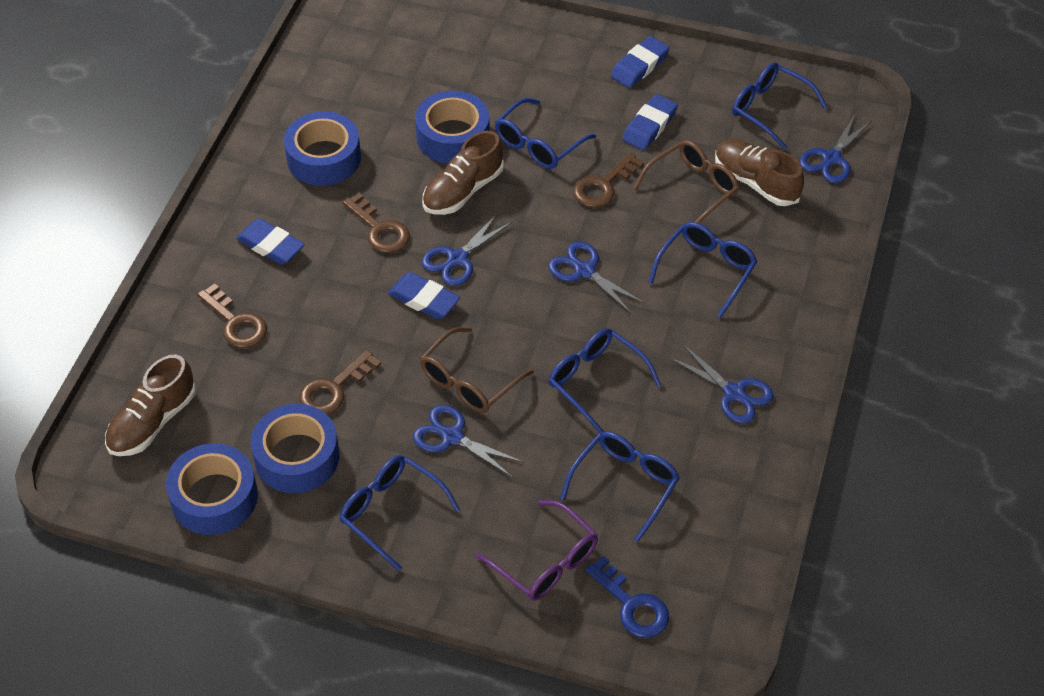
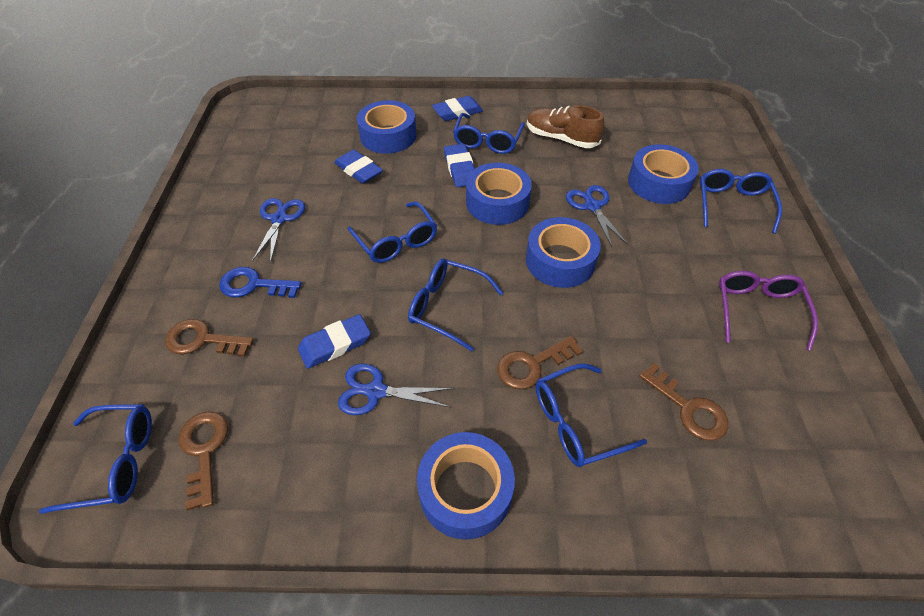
blue scissors: 5 -> 3
blue tape: 4 -> 5
brown glasses: 2 -> 0
brown shoe: 3 -> 1

